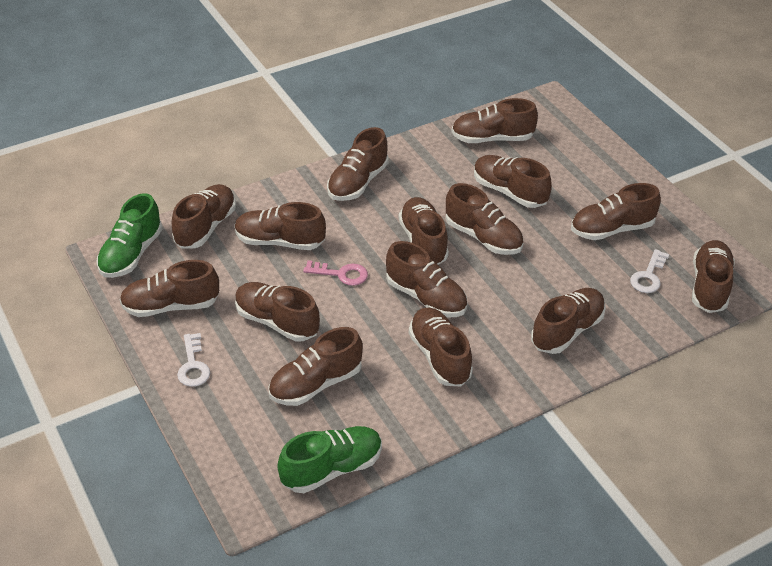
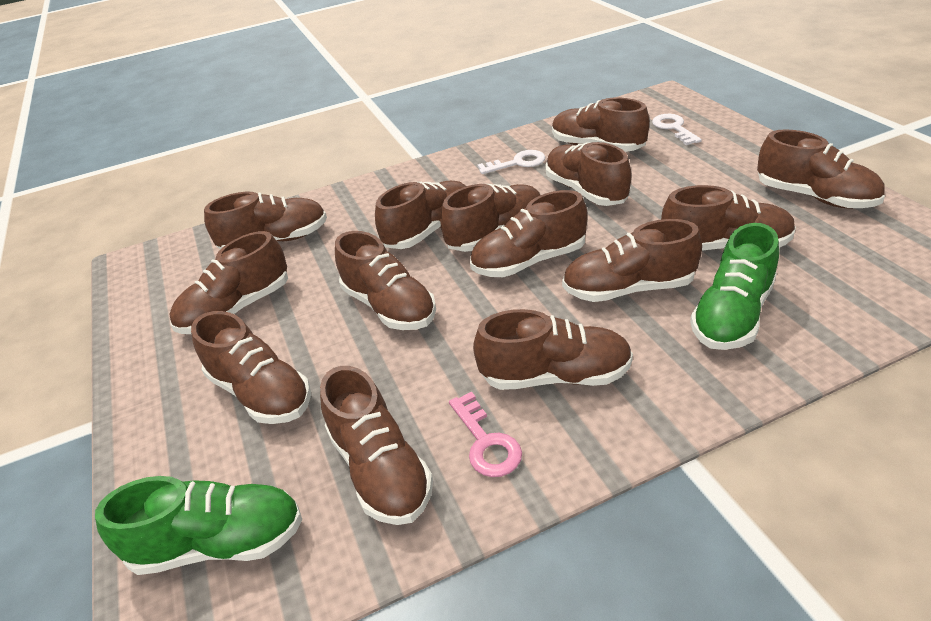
brown shoe: 15 -> 14

